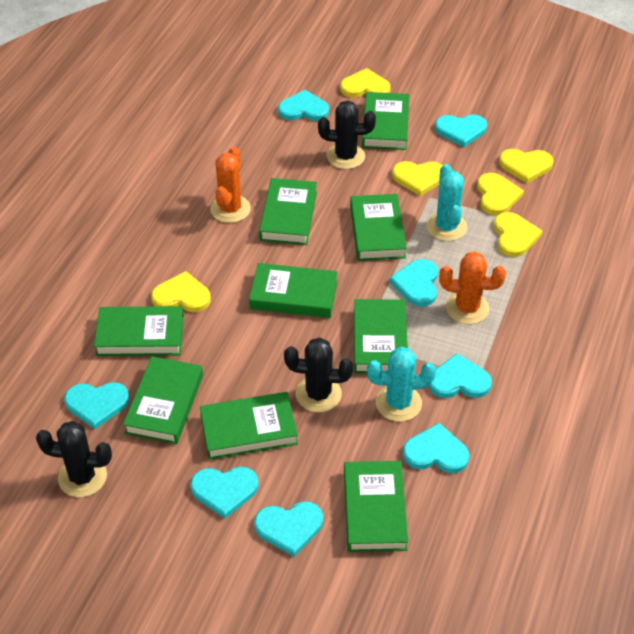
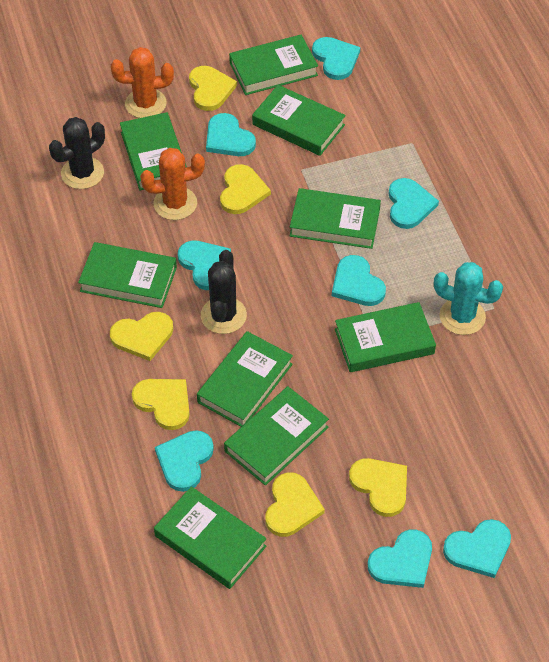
black cactus: 3 -> 2
turquoise cactus: 2 -> 1

